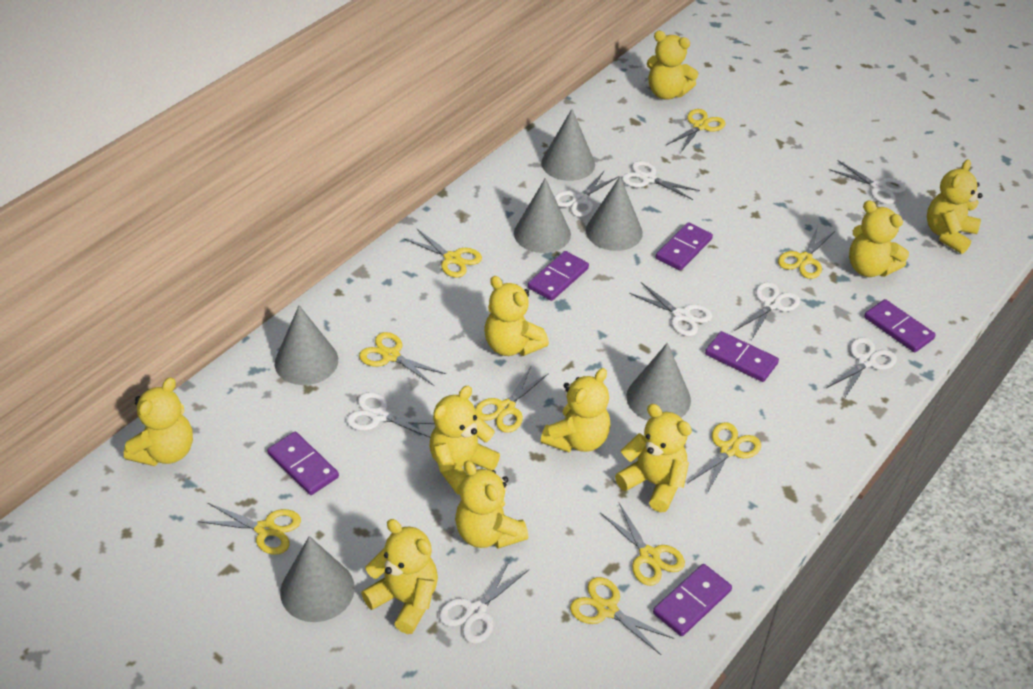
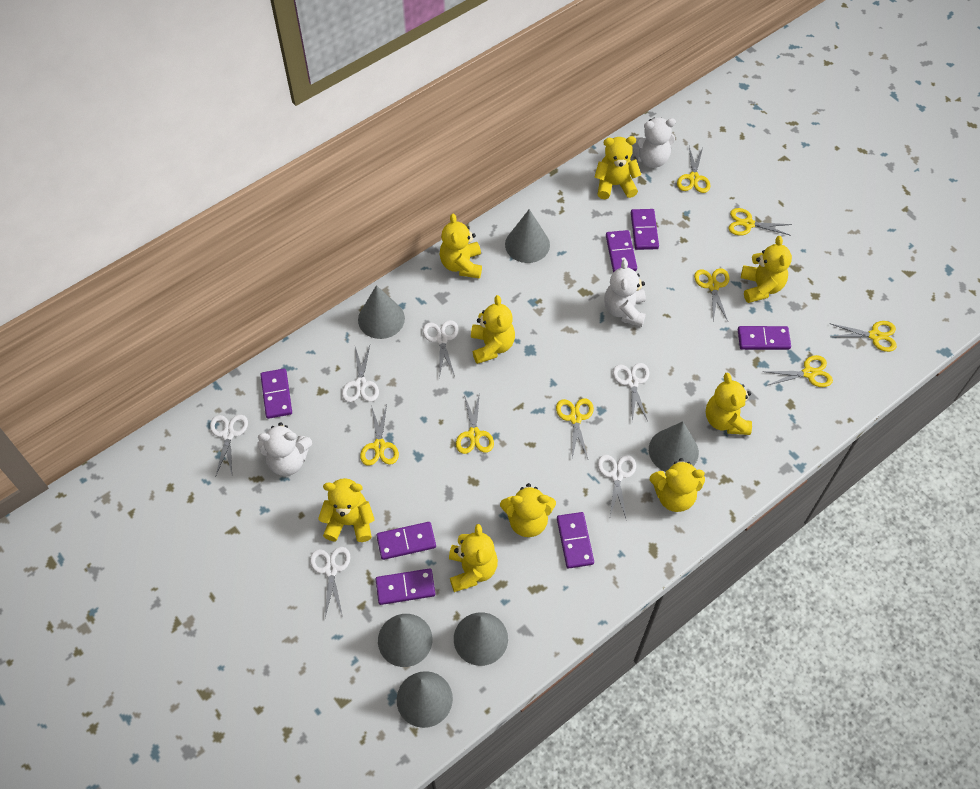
purple domino: 6 -> 7
white scissors: 8 -> 6
white teddy bear: 0 -> 3
yellow scissors: 9 -> 8
yellow teddy bear: 10 -> 9

